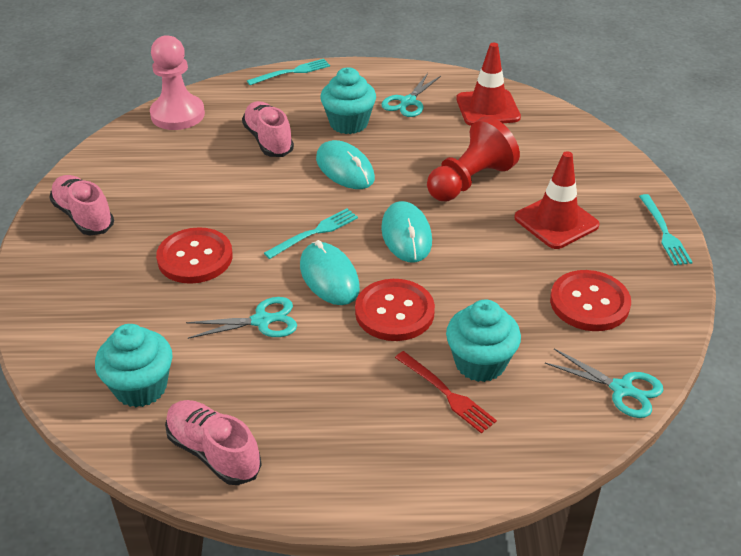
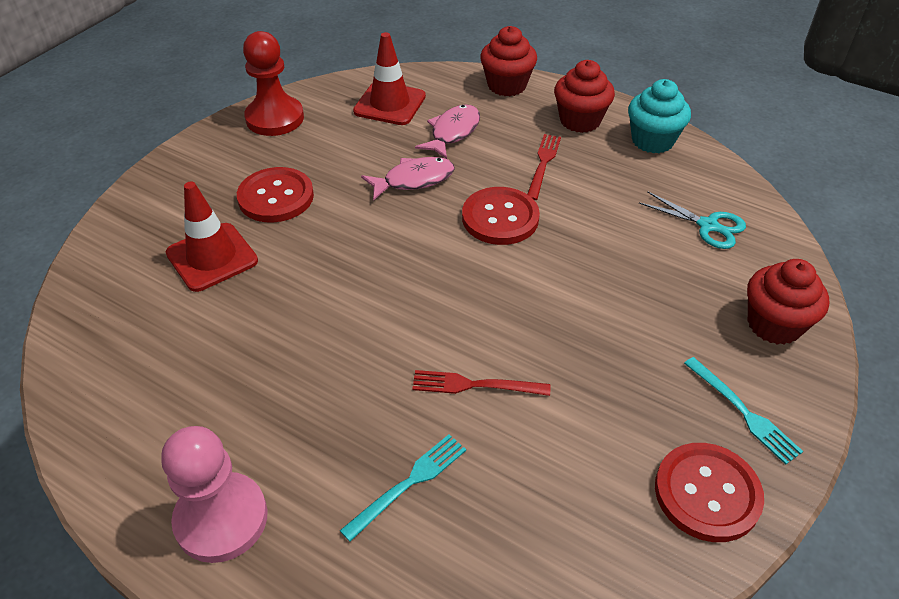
pink fish: 0 -> 2
pink shoe: 3 -> 0
red cupcake: 0 -> 3
red fork: 1 -> 2
turquoise cupcake: 3 -> 1
turquoise fork: 3 -> 2
turquoise mouse: 3 -> 0
turquoise scissors: 3 -> 1

